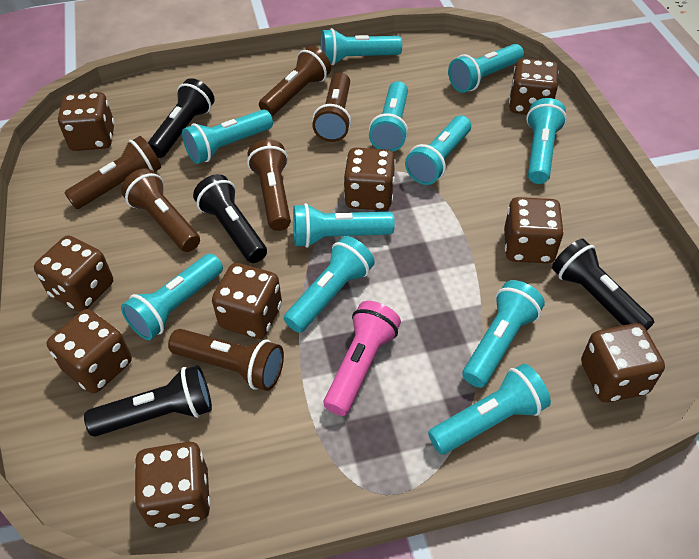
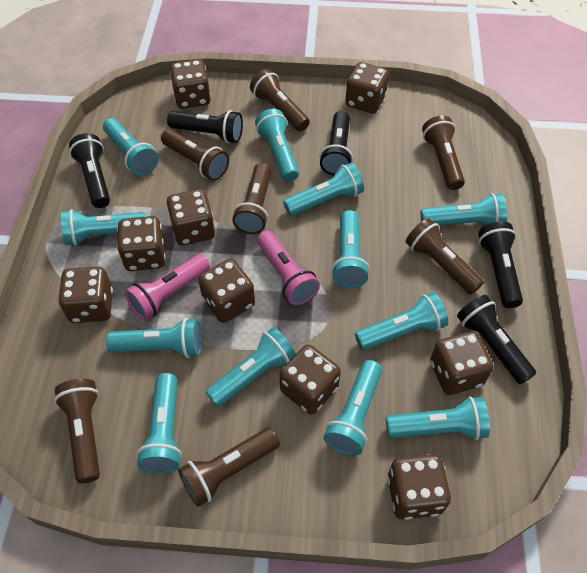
black flashlight: 4 -> 5
brown flashlight: 6 -> 7
pink flashlight: 1 -> 2
turquoise flashlight: 11 -> 12

